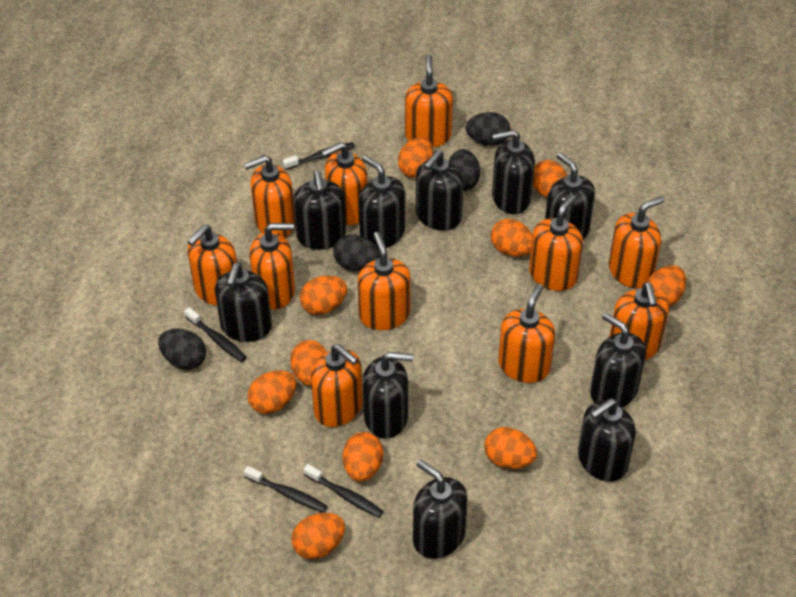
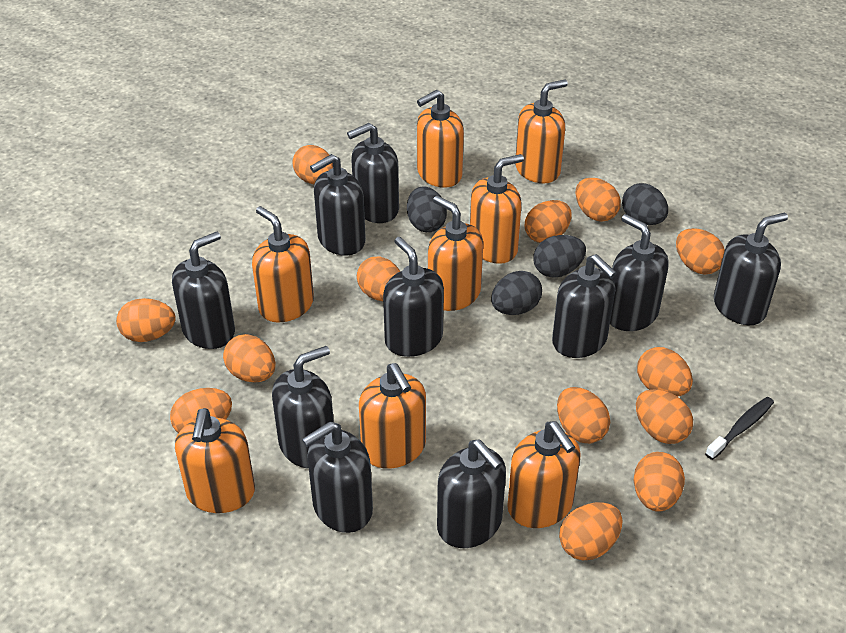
black toothbrush: 4 -> 1
orange egg: 10 -> 13
orange soap dispenser: 11 -> 8

